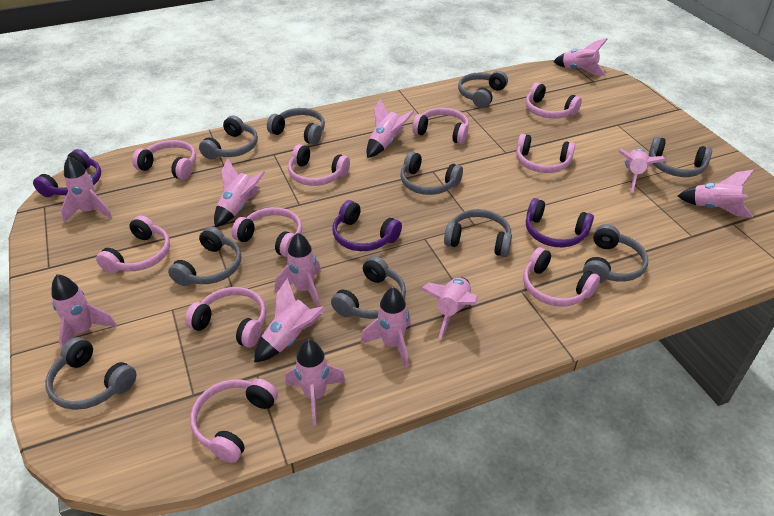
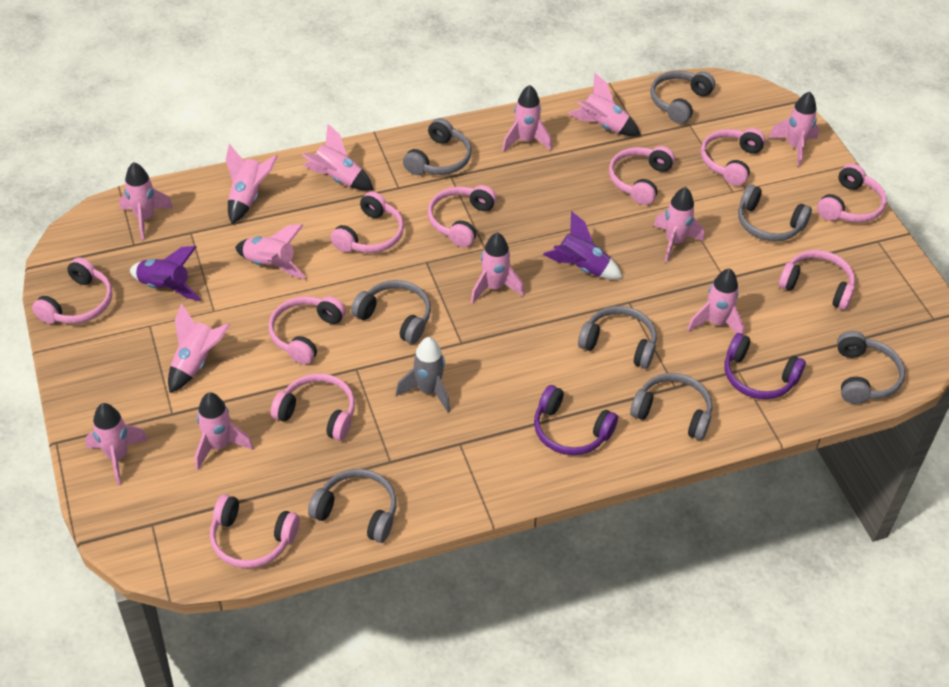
grey headphones: 10 -> 8
grey rocket: 0 -> 1
pink rocket: 12 -> 13
purple headphones: 3 -> 2
purple rocket: 0 -> 2

